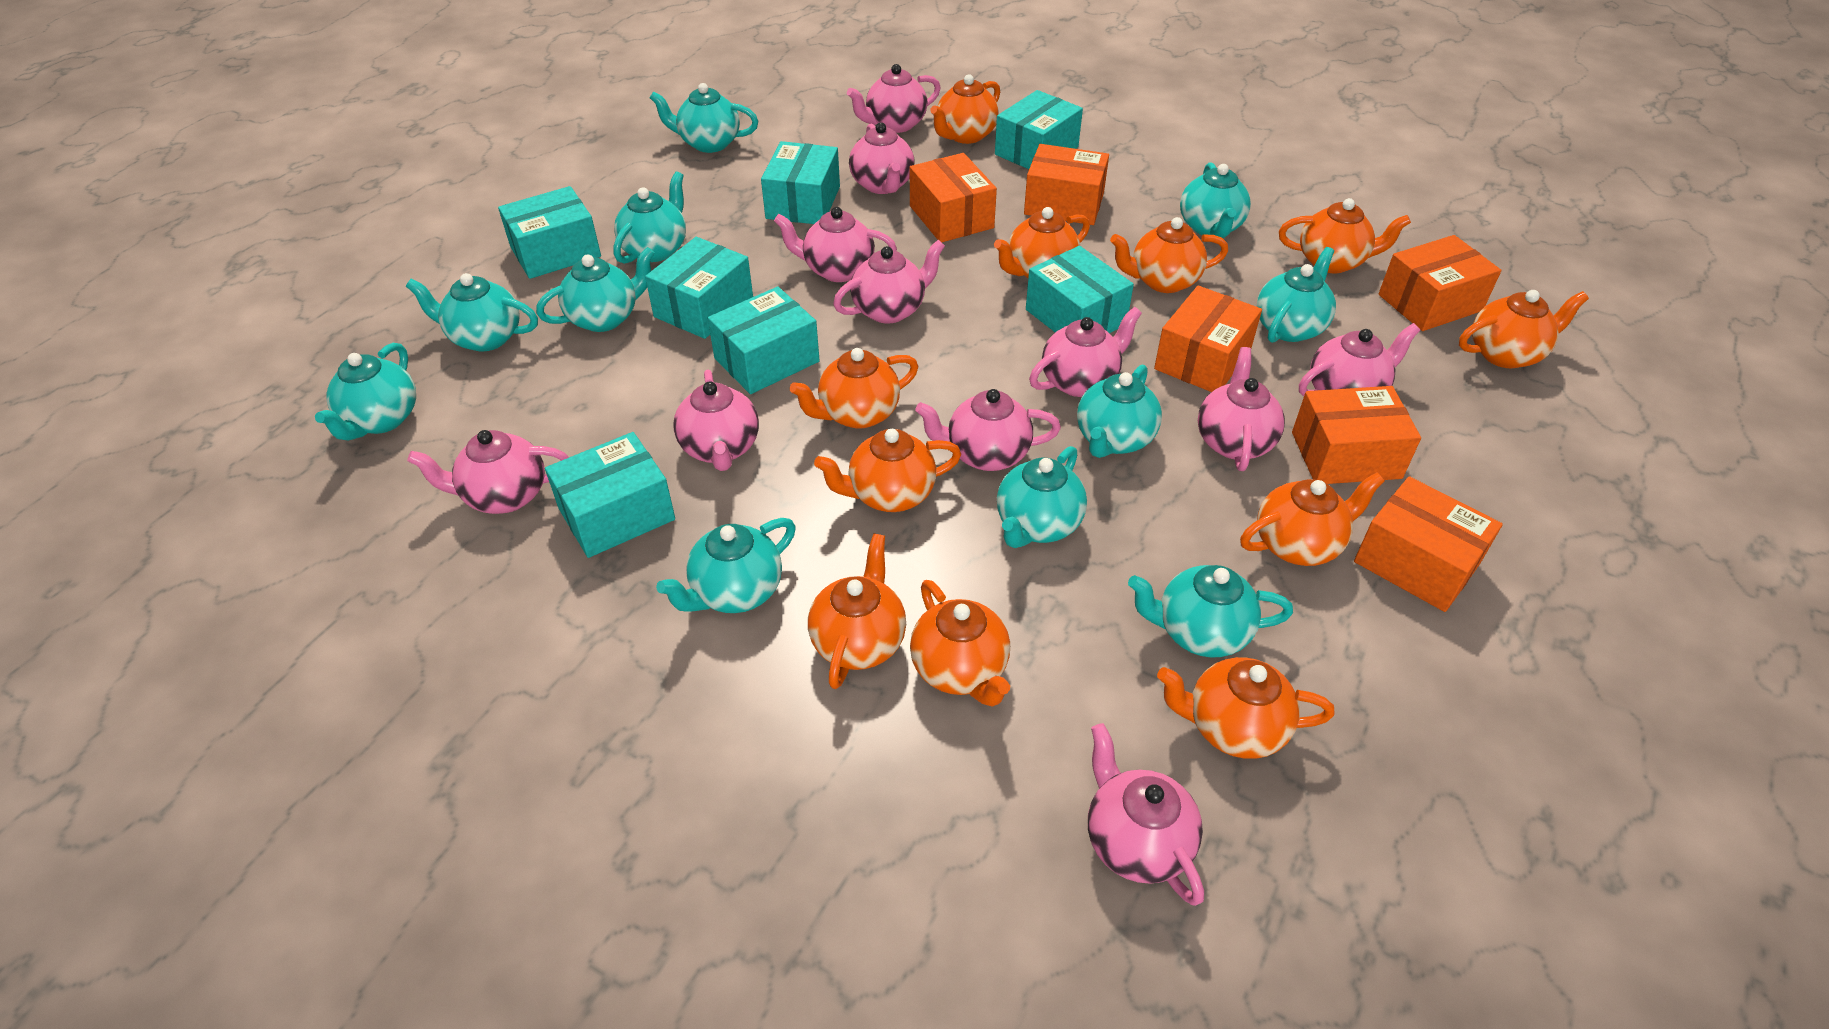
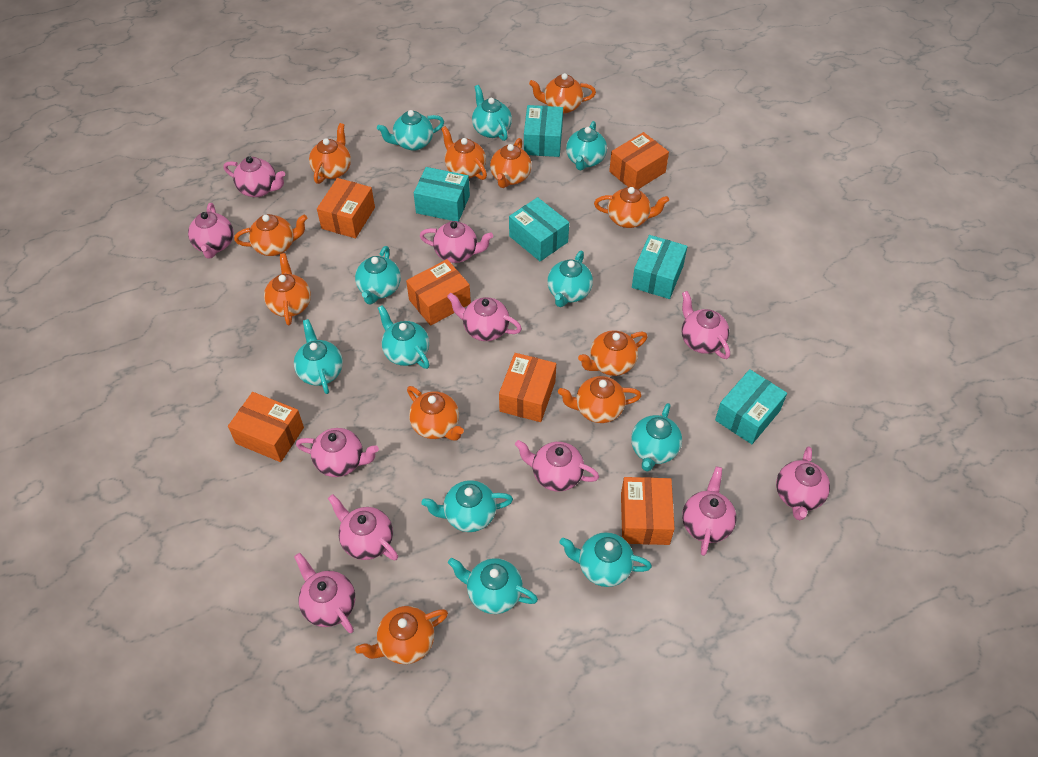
turquoise box: 7 -> 5

